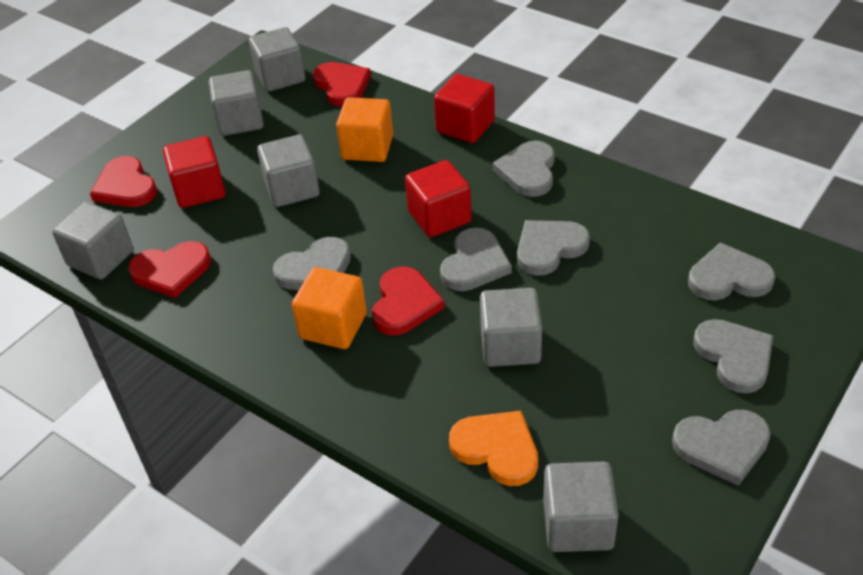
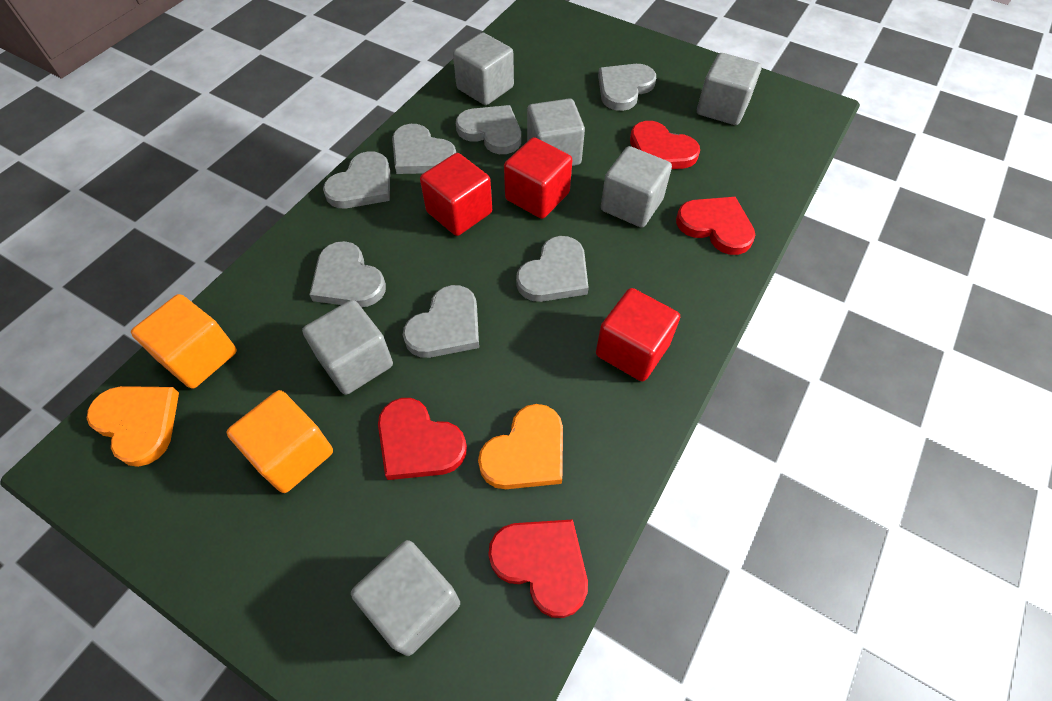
orange heart: 1 -> 2

